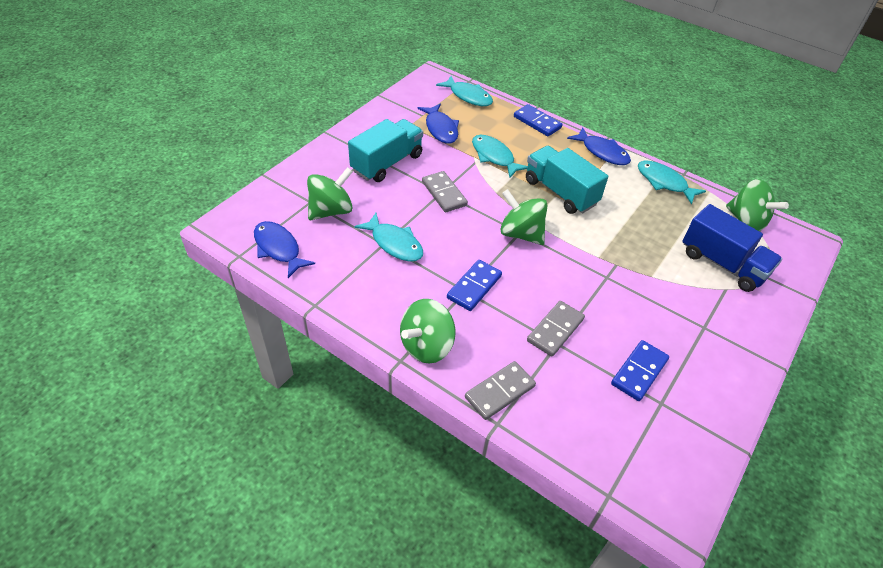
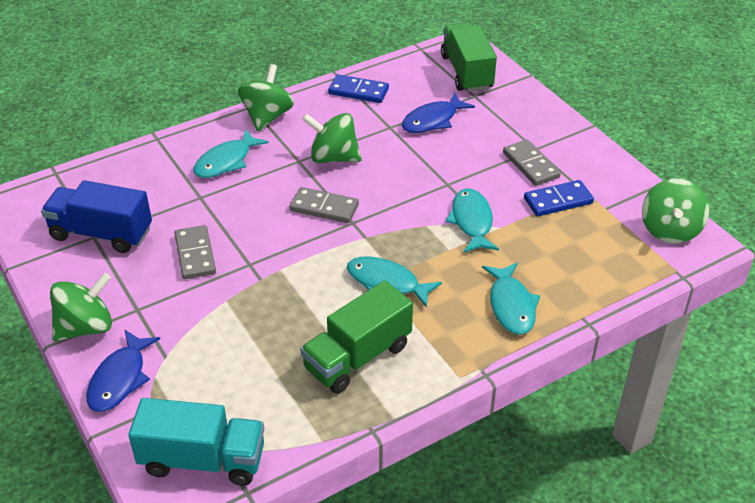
blue domino: 3 -> 2
blue fish: 3 -> 2
green truck: 0 -> 2
turquoise truck: 2 -> 1

